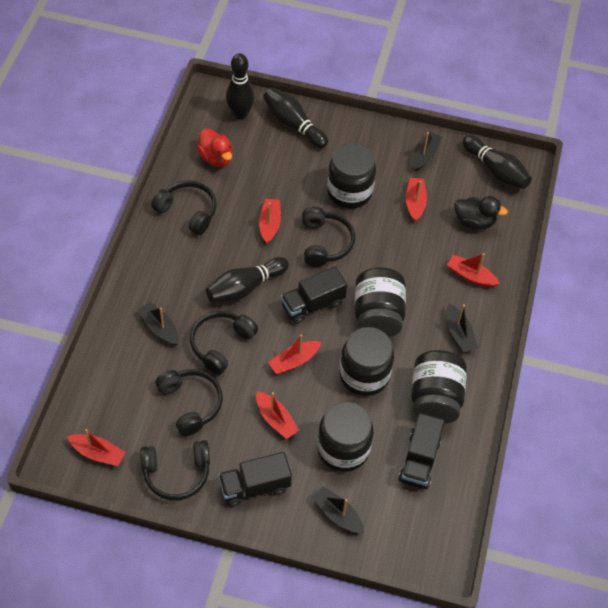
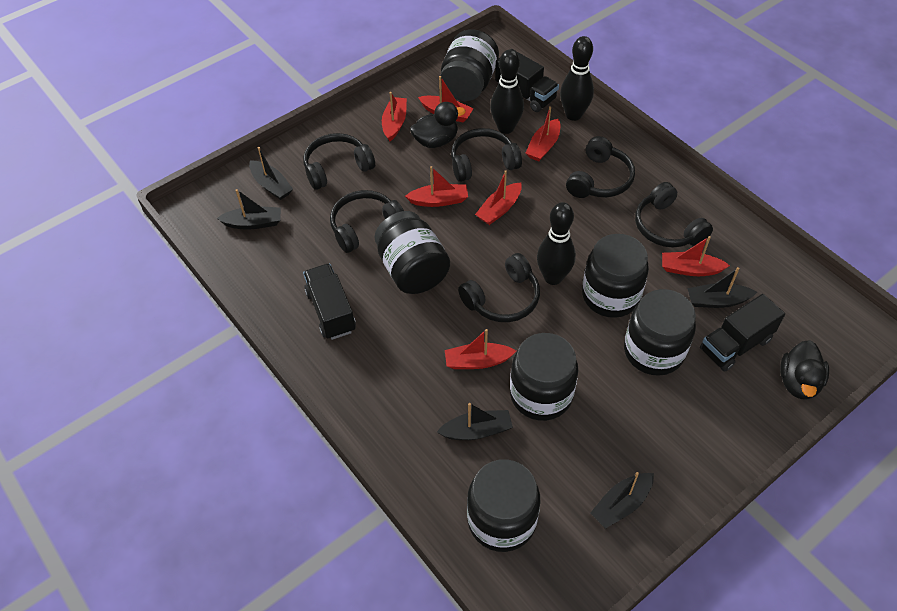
black boat: 4 -> 5
black bowling pin: 4 -> 3
black duck: 1 -> 2
black headphones: 5 -> 6
black jar: 5 -> 6
red boat: 6 -> 7
red duck: 1 -> 0

